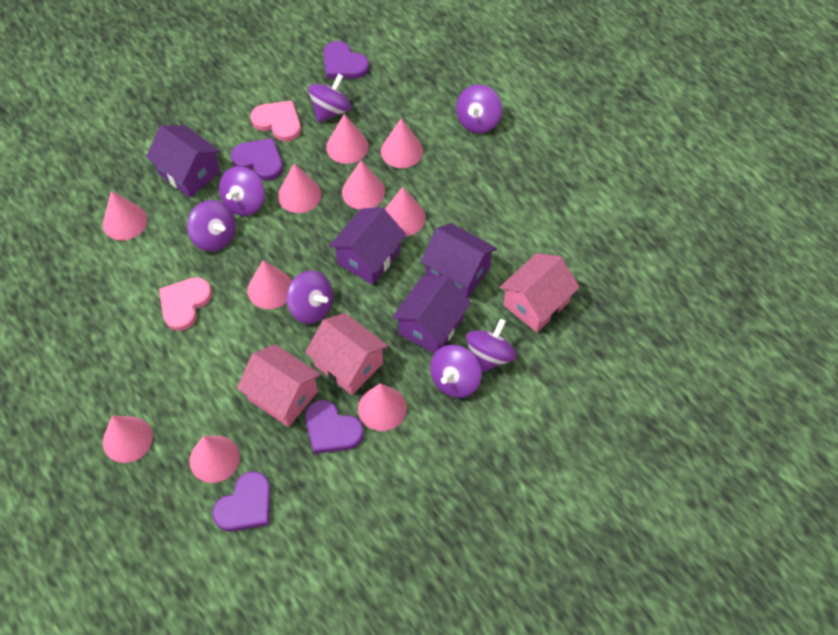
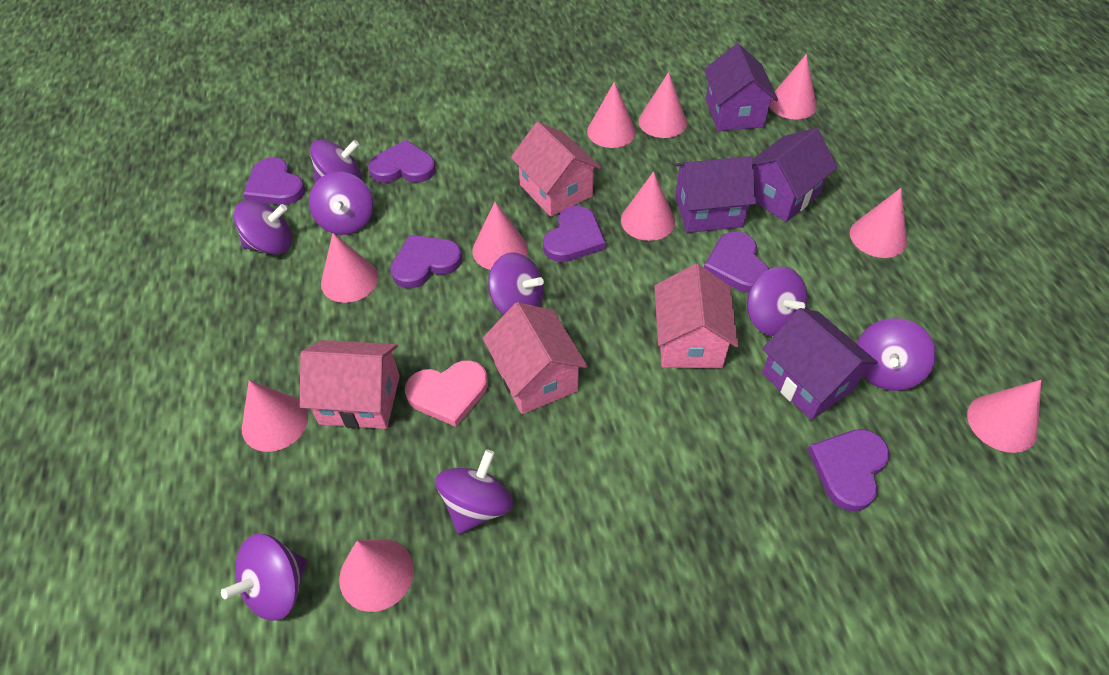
pink heart: 2 -> 1
pink house: 3 -> 4
purple heart: 4 -> 6
purple spinning top: 7 -> 8

